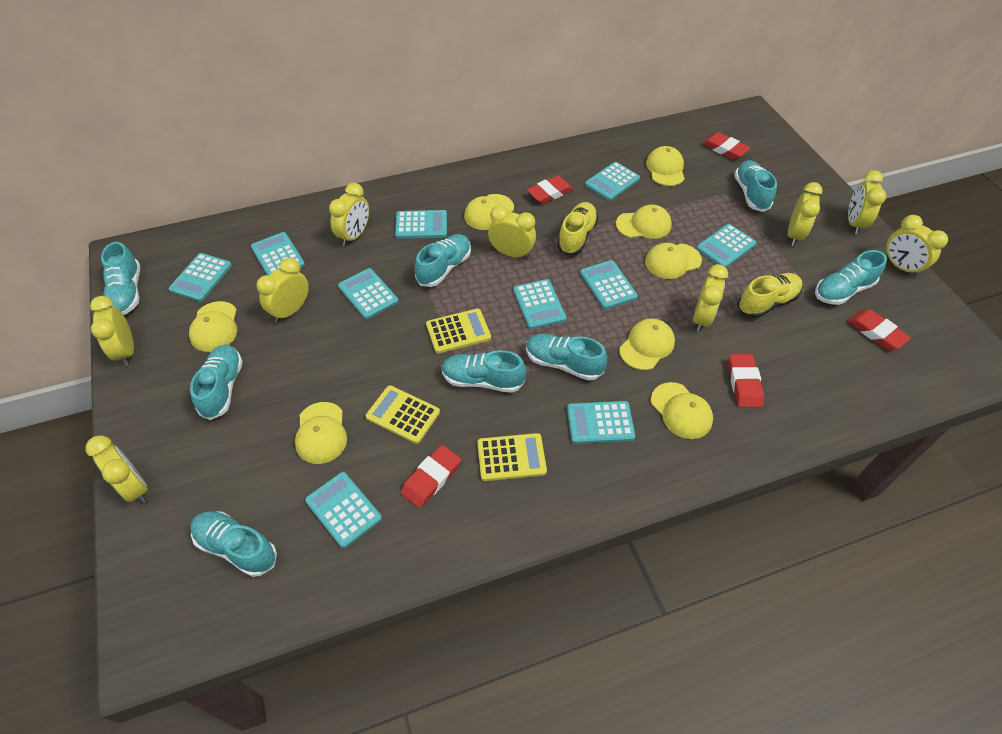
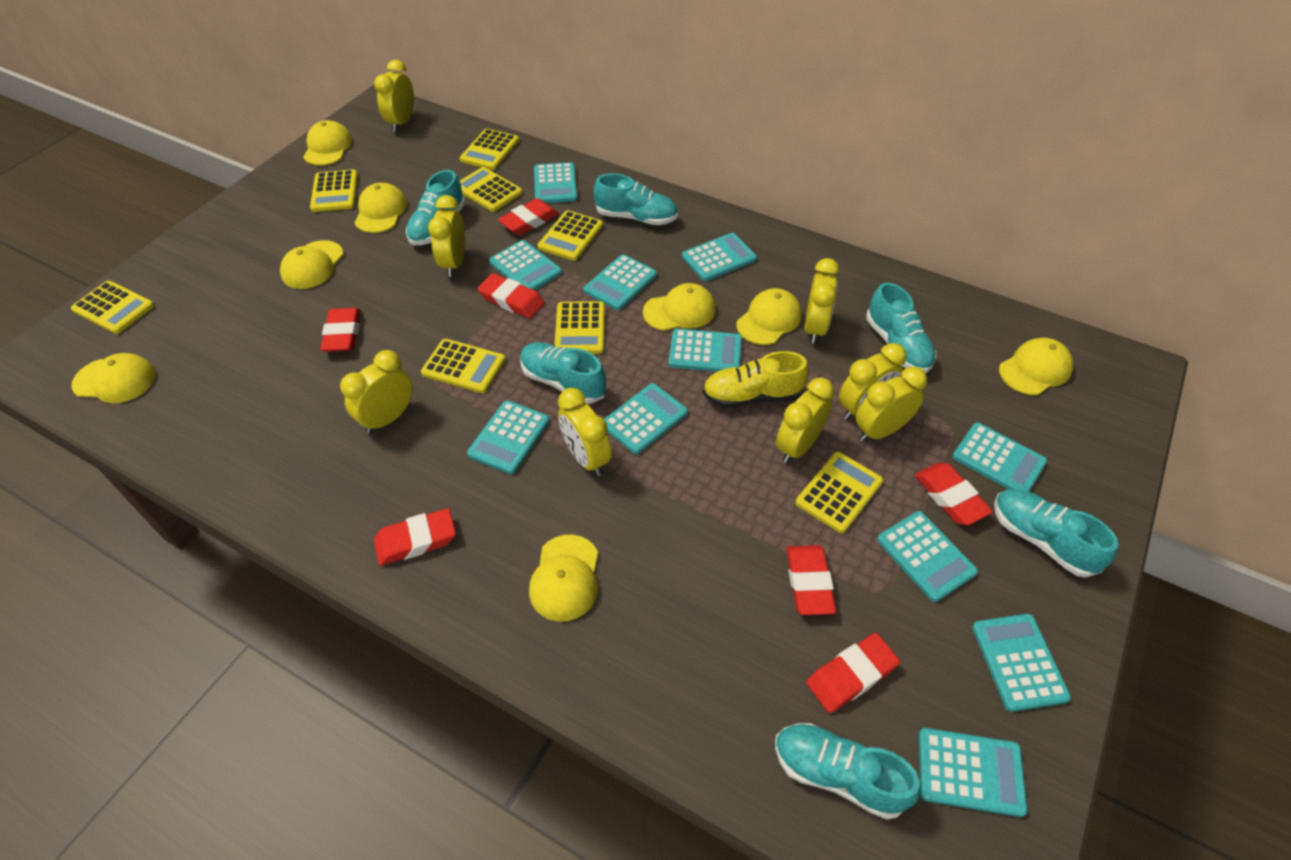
red eraser: 5 -> 7
turquoise calculator: 10 -> 11
turquoise shoe: 8 -> 6
yellow calculator: 3 -> 8
yellow clock: 9 -> 8
yellow shoe: 2 -> 1

